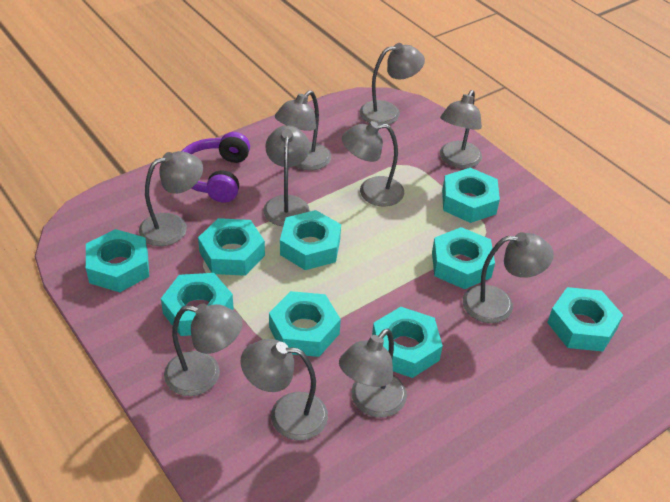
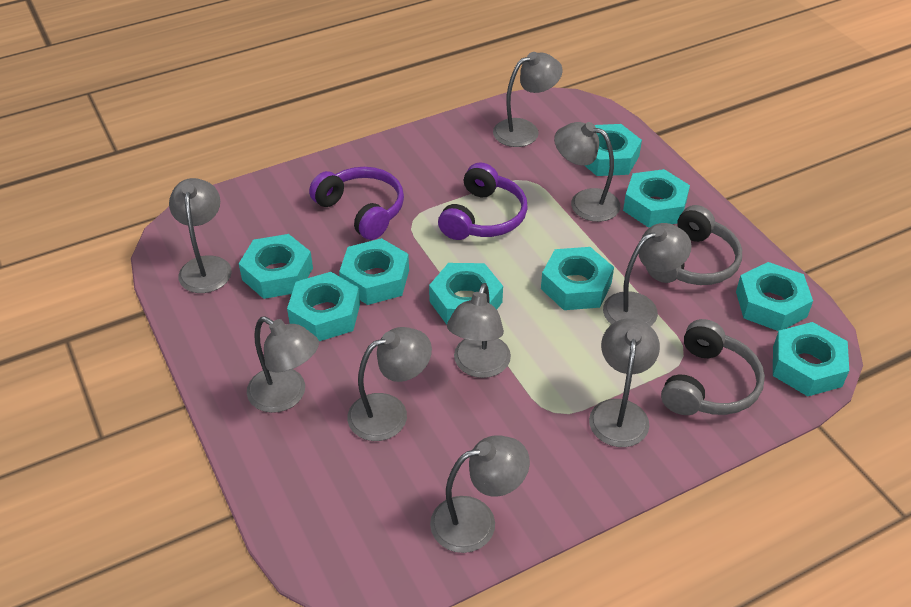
grey headphones: 0 -> 2
grey lamp: 10 -> 9
purple headphones: 1 -> 2

